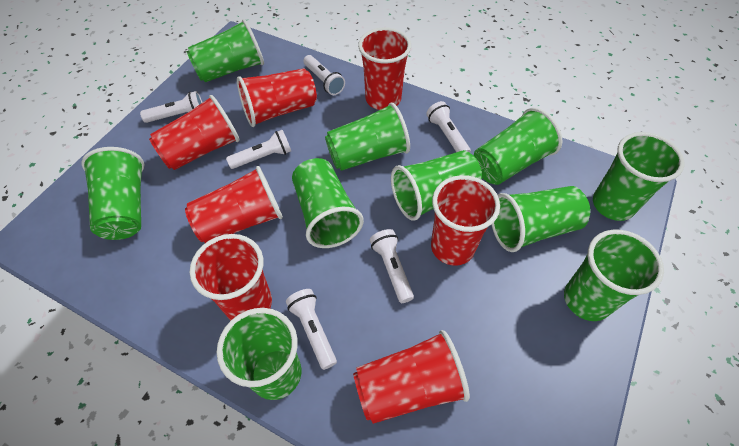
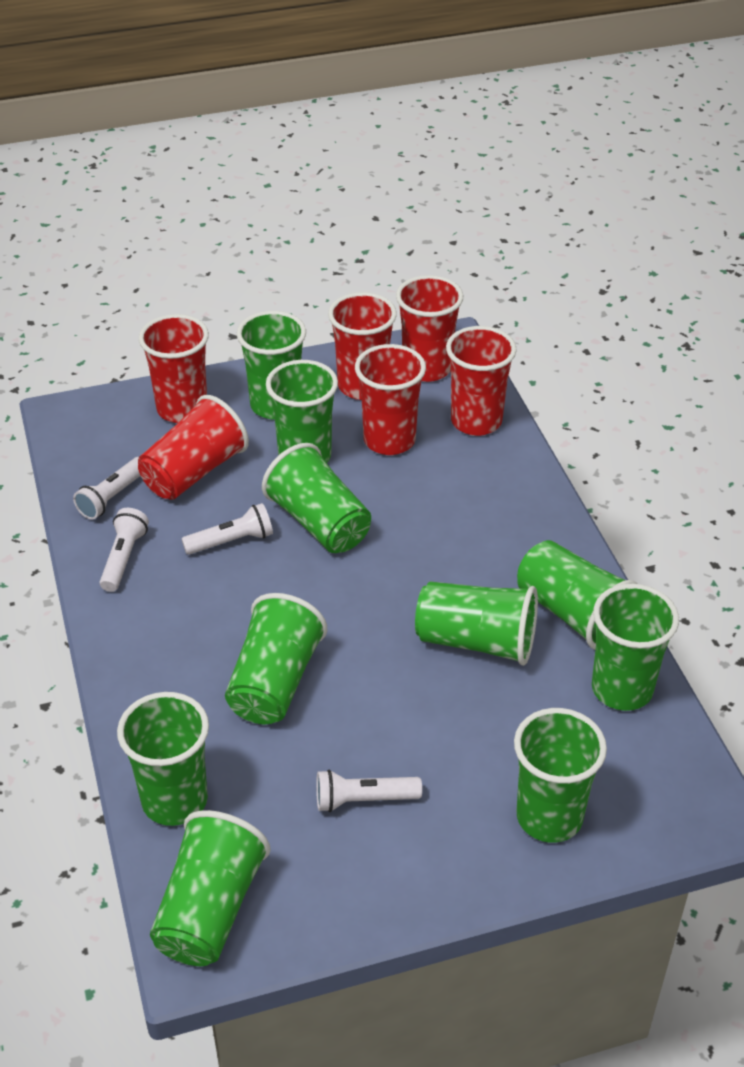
red cup: 7 -> 6
white flashlight: 6 -> 4

